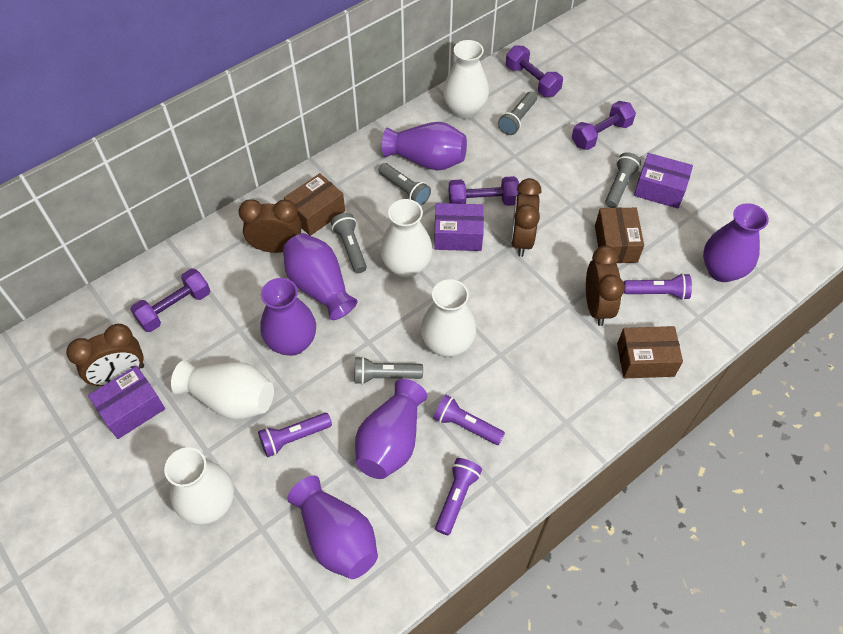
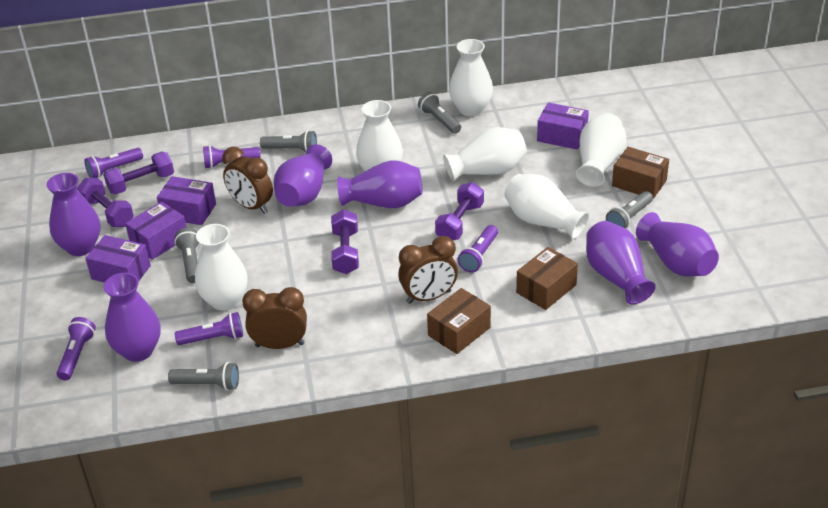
brown clock: 4 -> 3
purple box: 3 -> 4
purple flashlight: 4 -> 5
white vase: 5 -> 6

